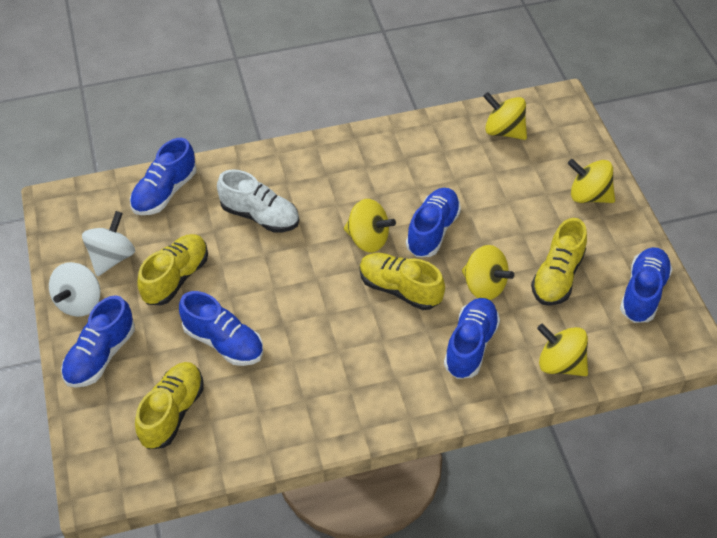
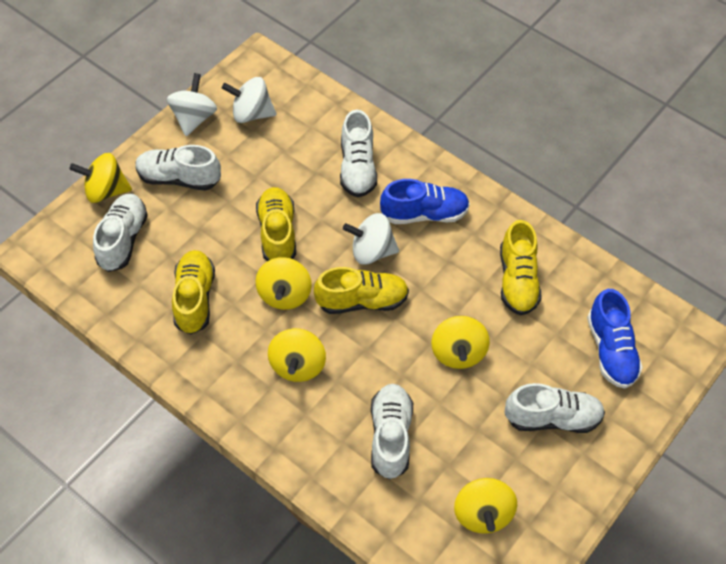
blue shoe: 6 -> 2
white shoe: 1 -> 5
white spinning top: 2 -> 3

